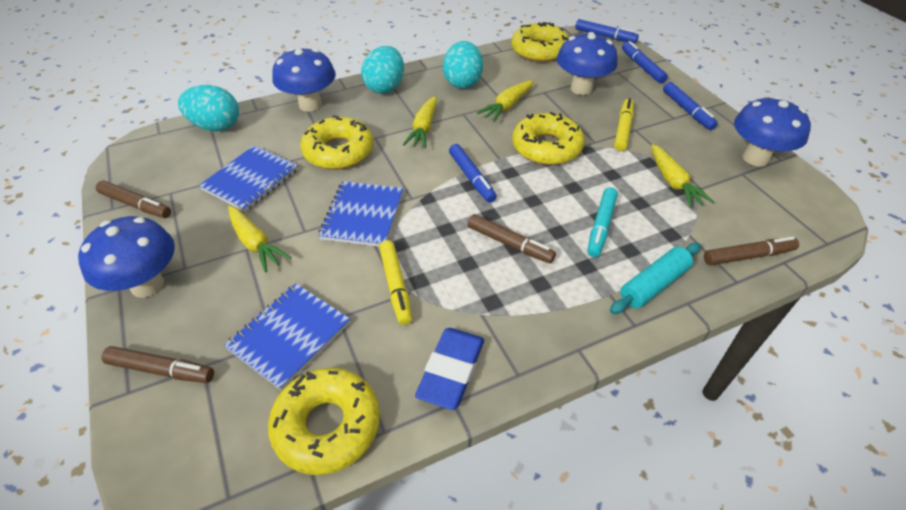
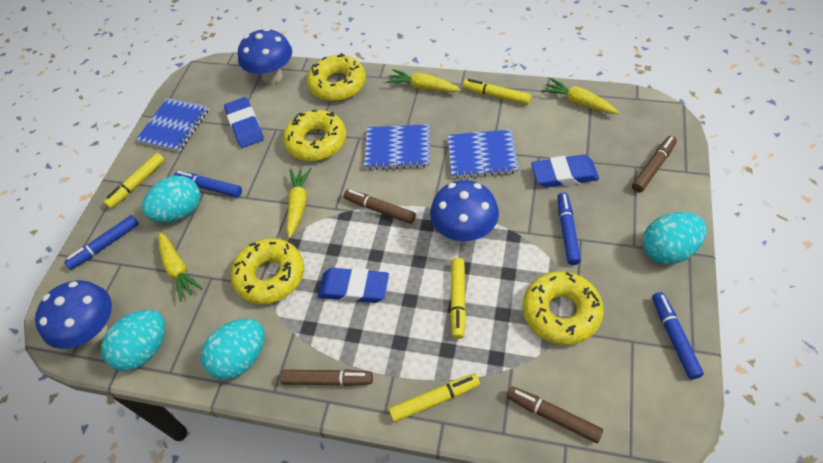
blue eraser: 1 -> 3
blue mushroom: 4 -> 3
turquoise egg: 3 -> 4
turquoise marker: 1 -> 0
turquoise rolling pin: 1 -> 0
yellow marker: 2 -> 4

